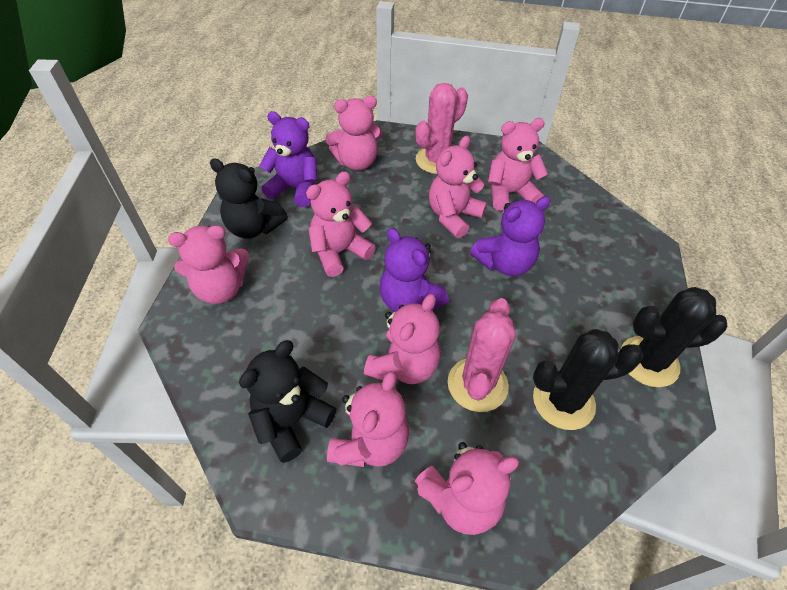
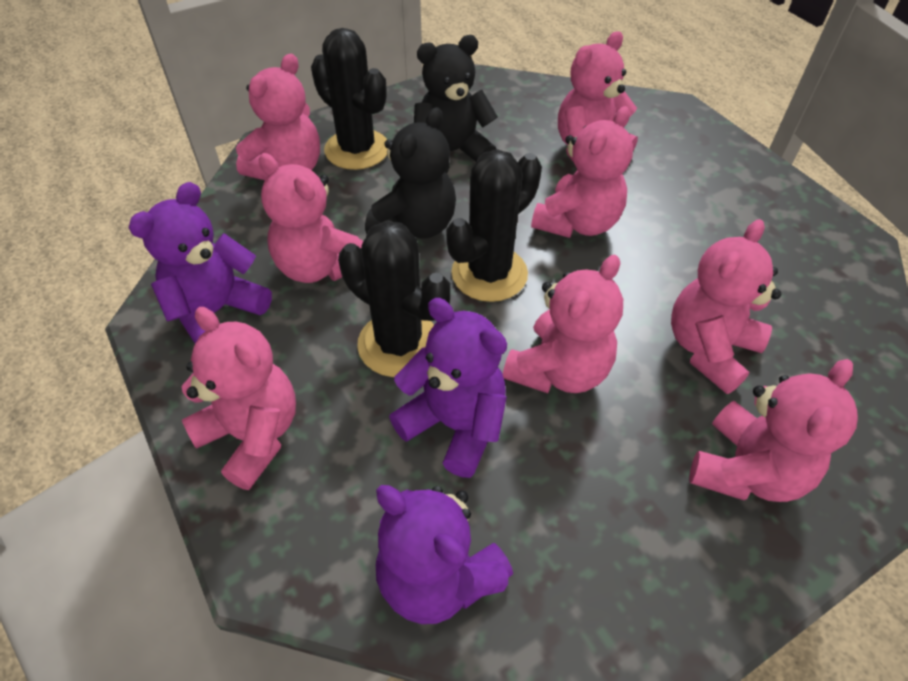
black cactus: 2 -> 3
pink cactus: 2 -> 0

